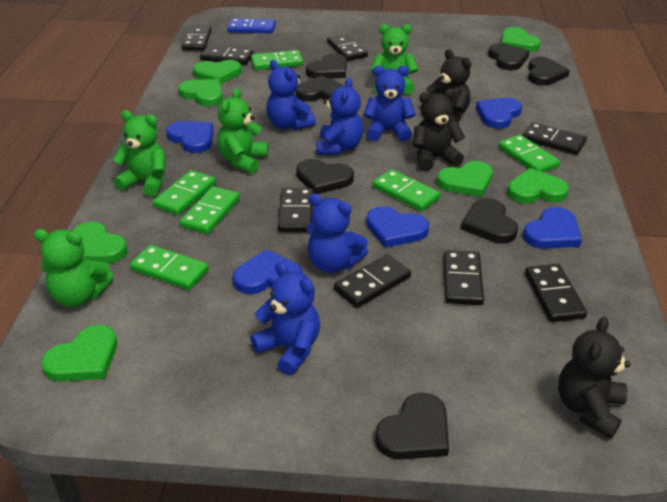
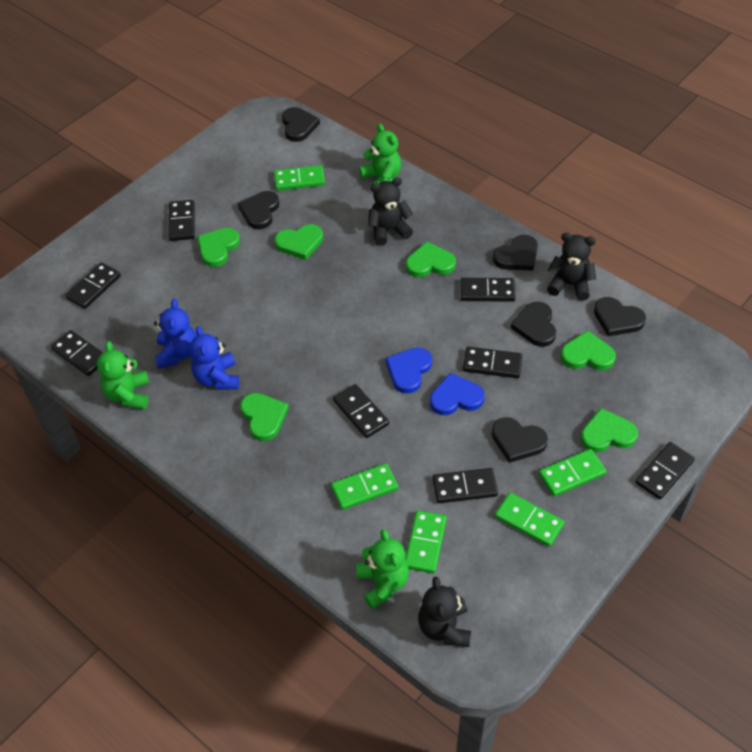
black heart: 7 -> 6
blue domino: 1 -> 0
blue heart: 5 -> 2
blue teddy bear: 5 -> 2
green domino: 6 -> 5
green heart: 7 -> 6
green teddy bear: 4 -> 3

